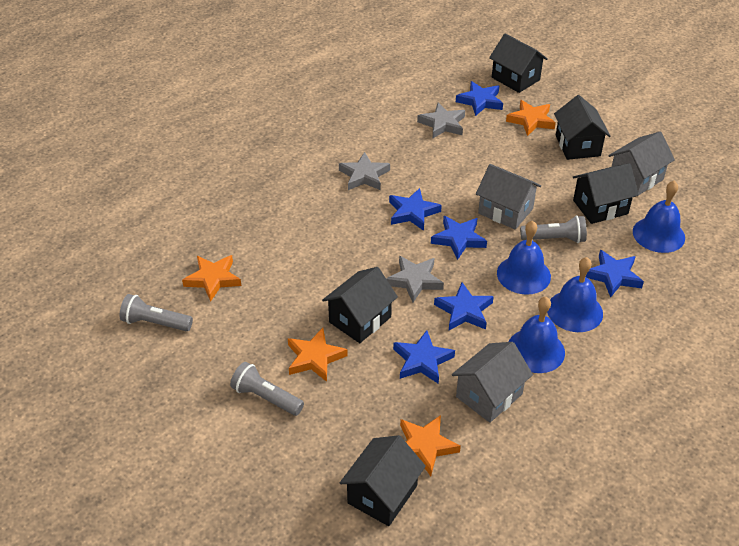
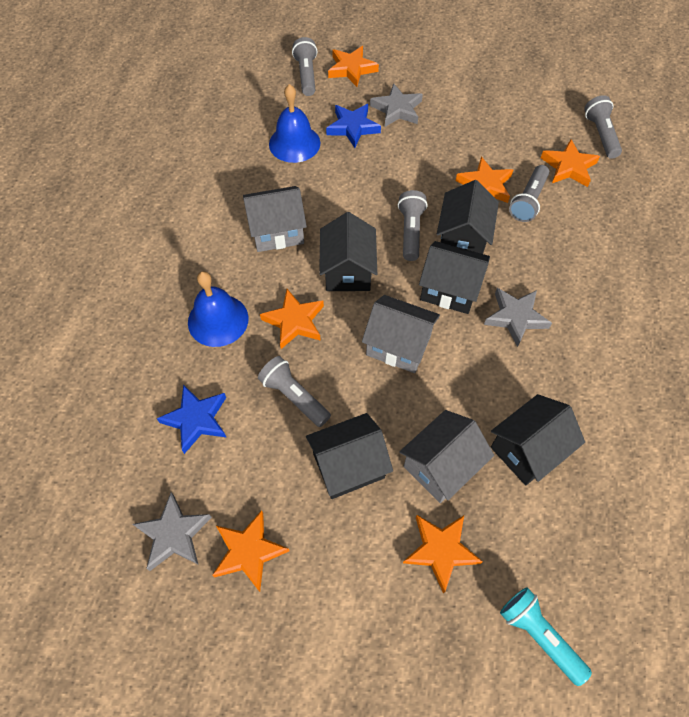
blue bell: 4 -> 2
blue star: 6 -> 2
grey flashlight: 3 -> 5
orange star: 4 -> 6
turquoise flashlight: 0 -> 1

